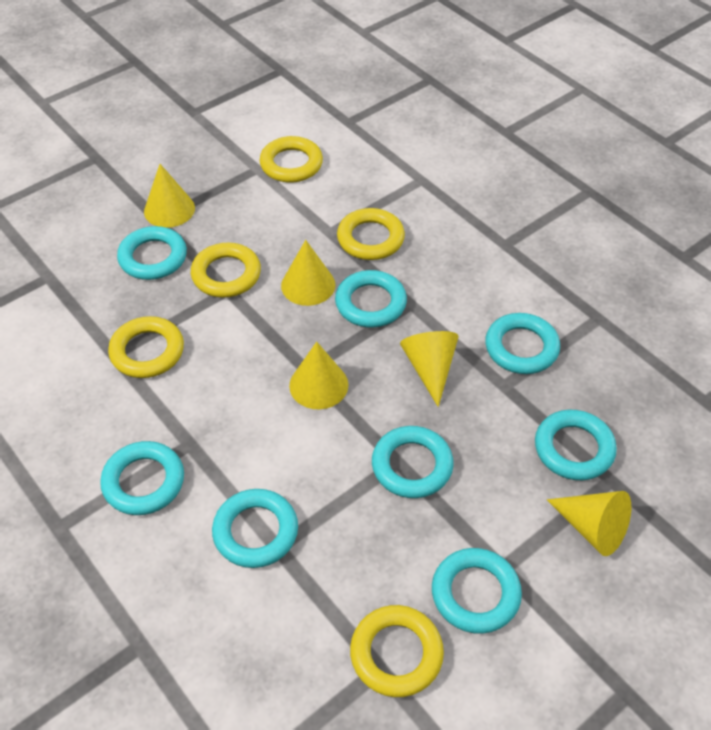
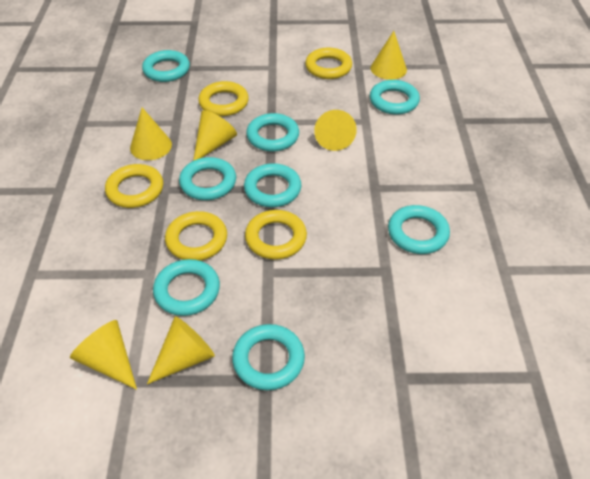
yellow cone: 5 -> 6

